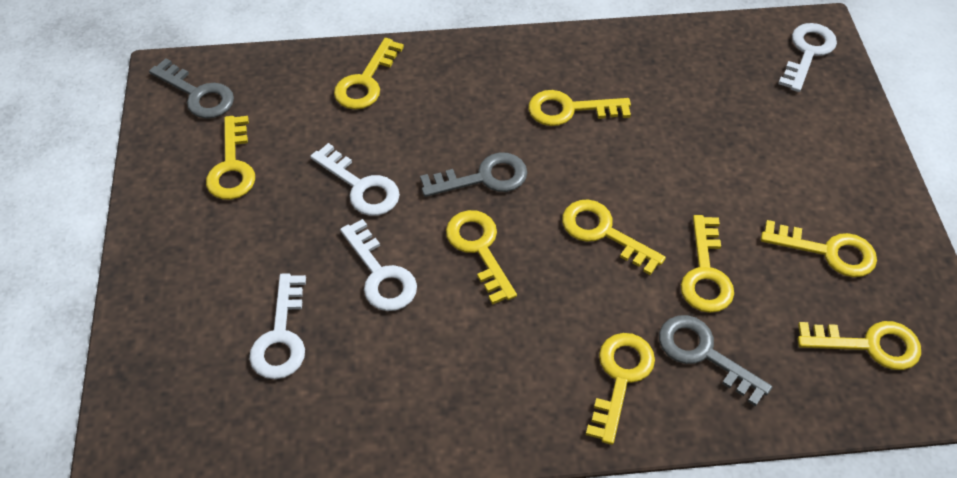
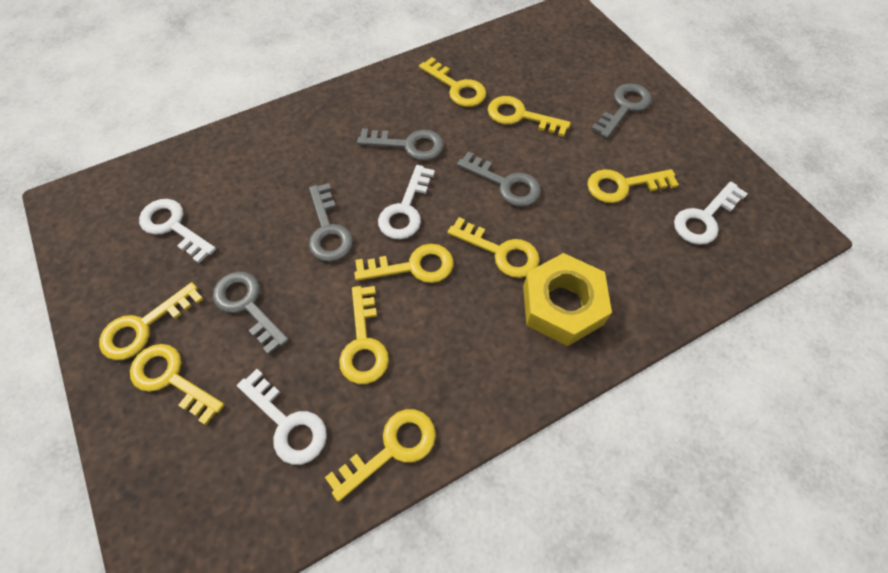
grey key: 3 -> 5
yellow nut: 0 -> 1

